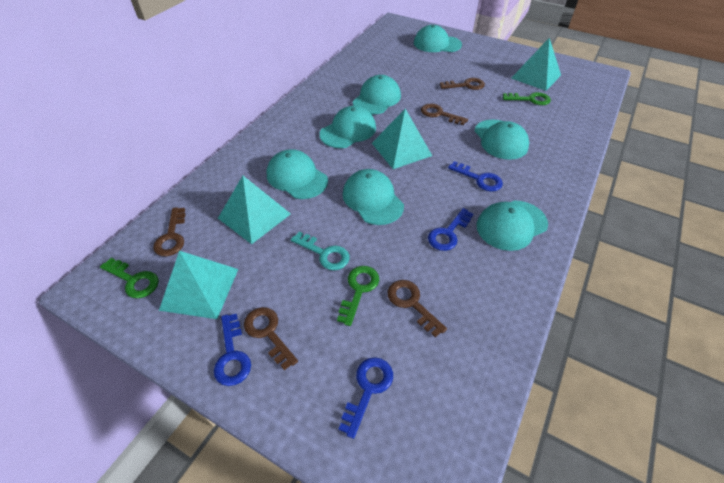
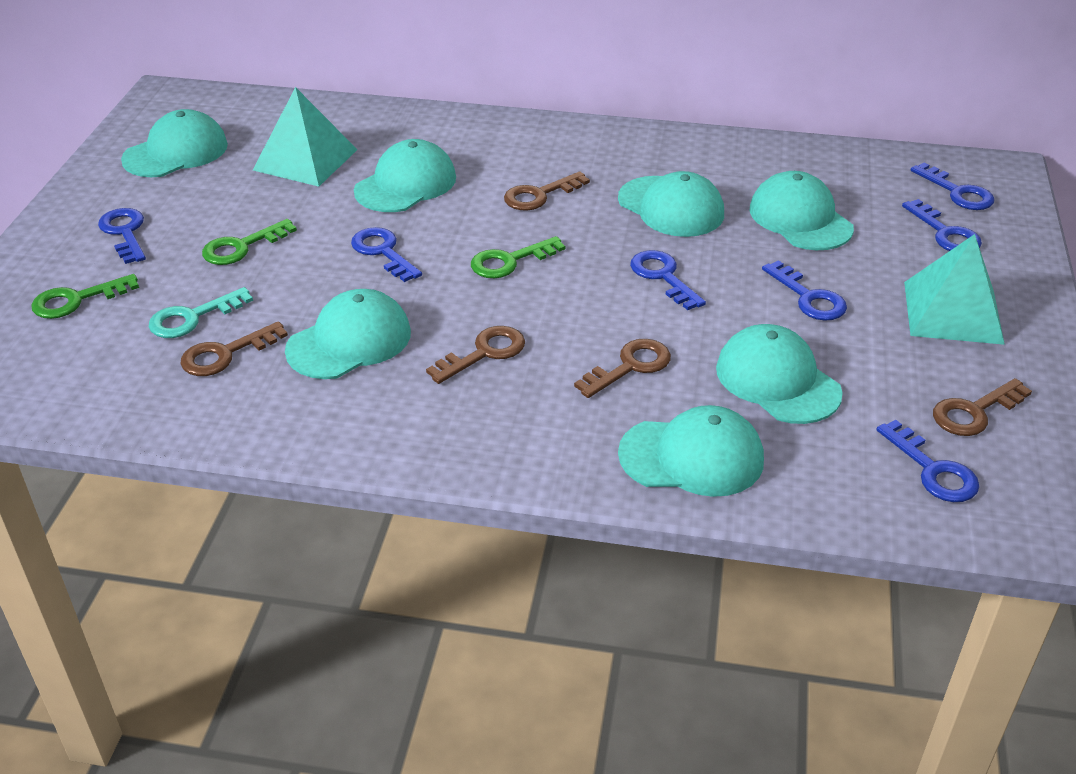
blue key: 4 -> 7
turquoise pyramid: 4 -> 2

